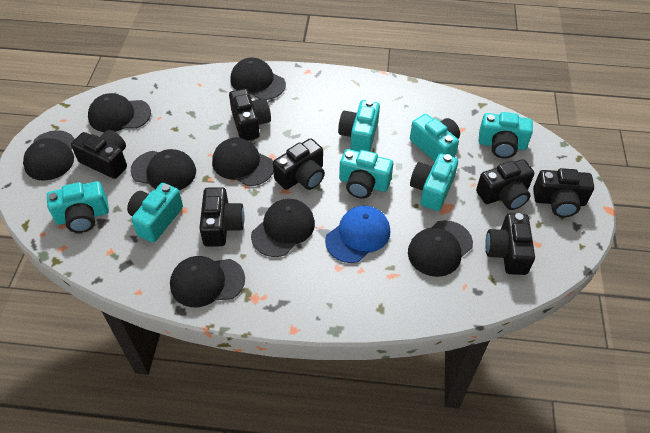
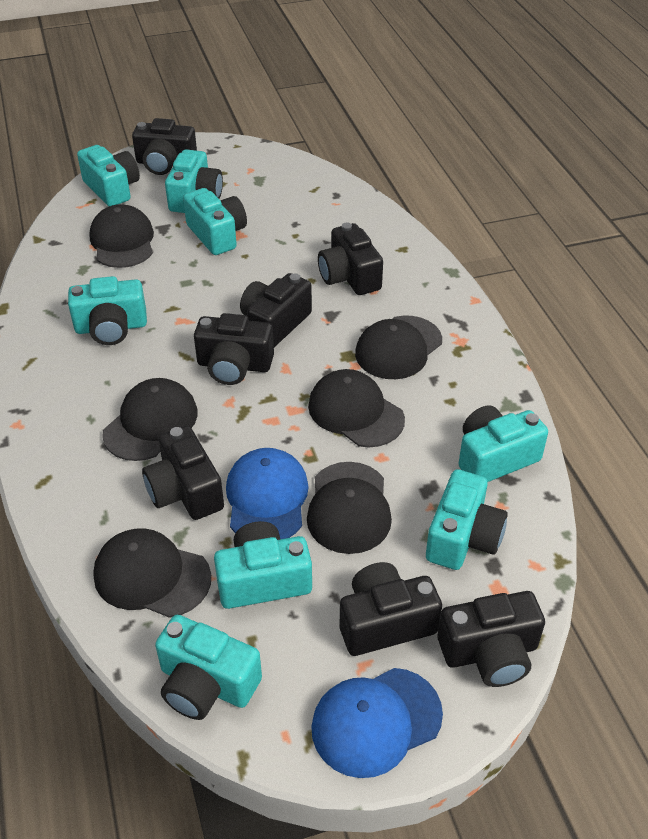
black cap: 8 -> 6
blue cap: 1 -> 2
turquoise camera: 7 -> 8

